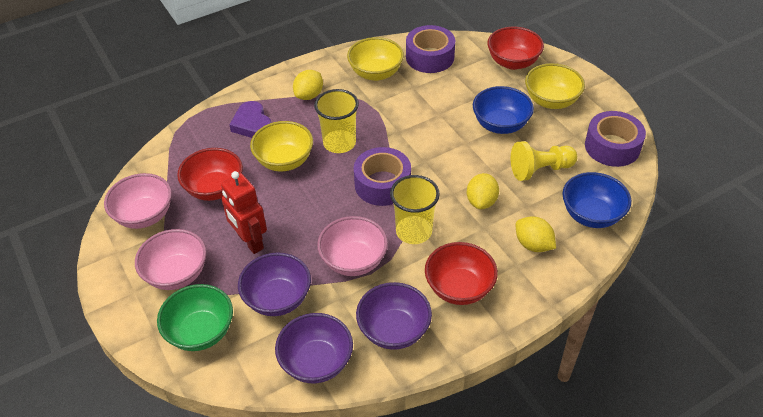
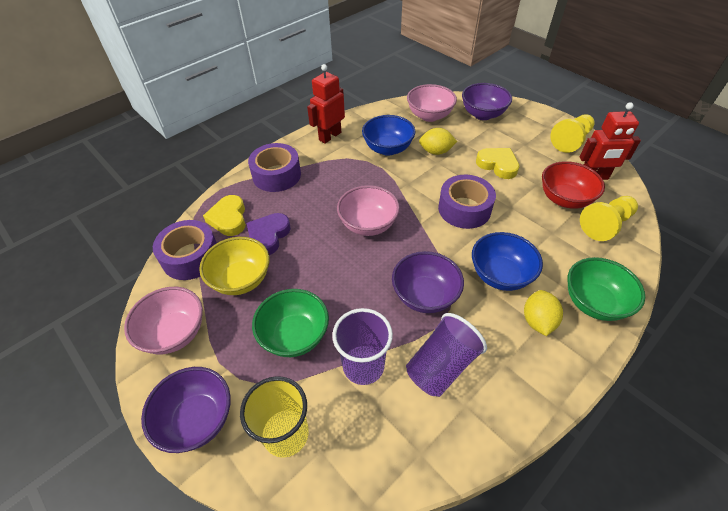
green bowl: 1 -> 2
purple cup: 0 -> 2
red bowl: 3 -> 1
red robot: 1 -> 2
yellow bowl: 3 -> 1
yellow cup: 2 -> 1
yellow heart: 0 -> 2
yellow lemon: 3 -> 2
yellow pawn: 1 -> 2

